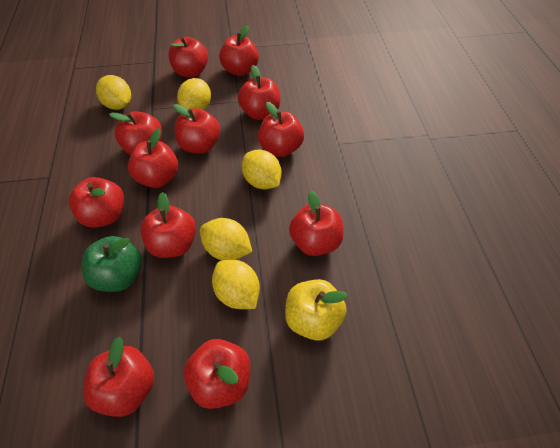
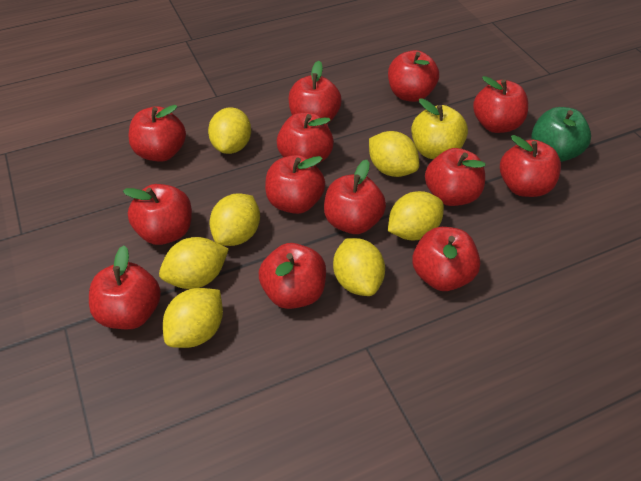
red apple: 12 -> 13
yellow lemon: 5 -> 7

